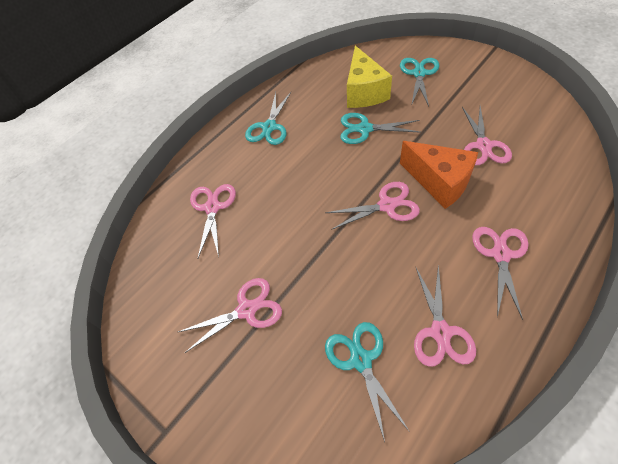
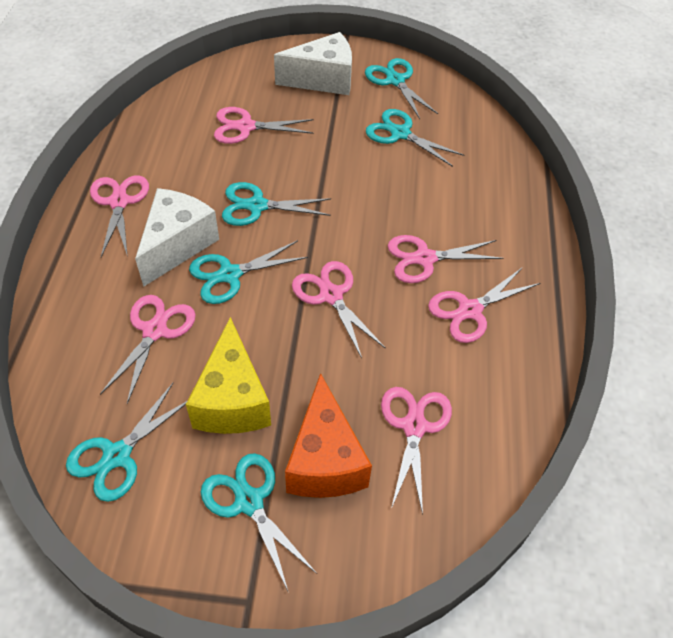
pink scissors: 6 -> 7
turquoise scissors: 4 -> 6
white cheese: 0 -> 2

